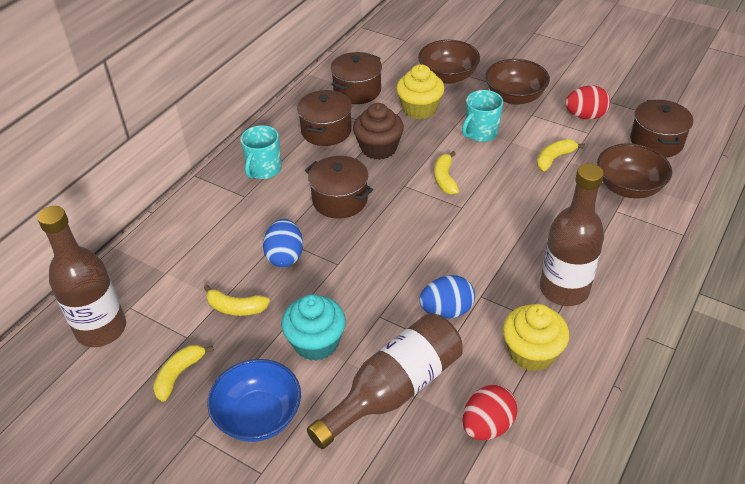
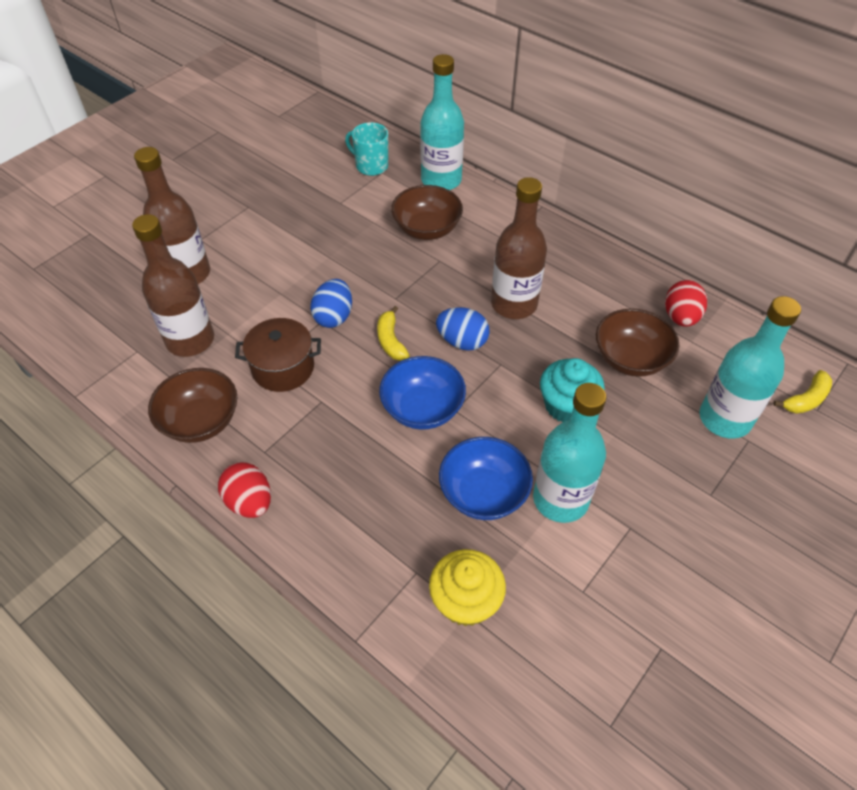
blue bowl: 1 -> 2
brown cupcake: 1 -> 0
brown pot: 4 -> 1
turquoise bottle: 0 -> 3
turquoise mug: 2 -> 1
yellow banana: 4 -> 2
yellow cupcake: 2 -> 1

